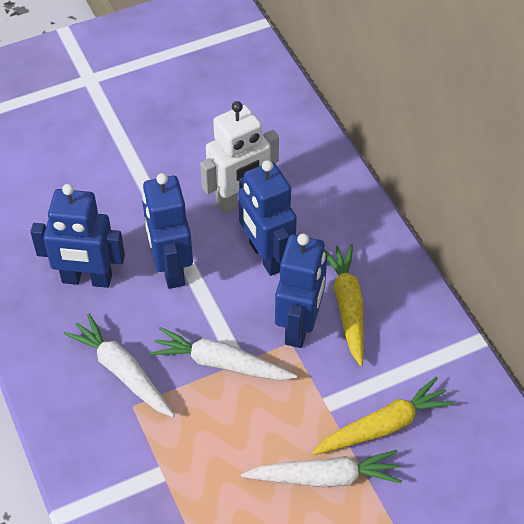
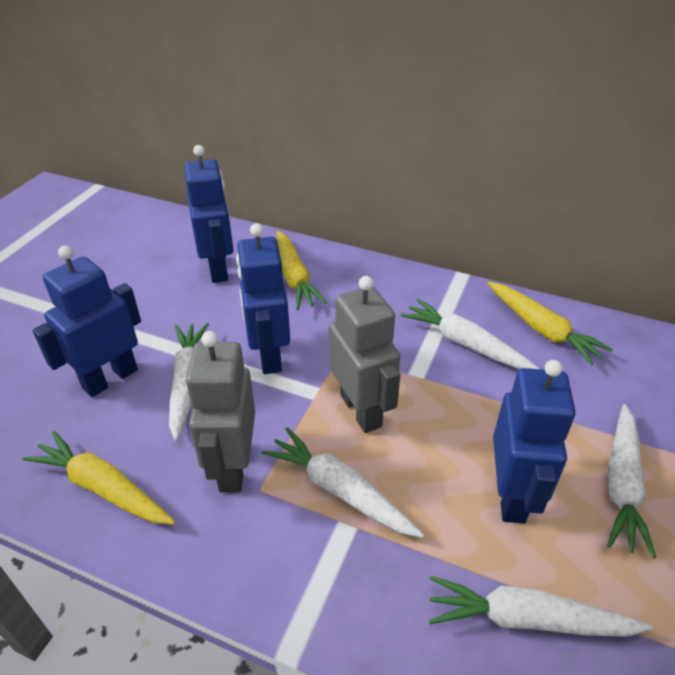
grey robot: 0 -> 2
white carrot: 3 -> 5
white robot: 1 -> 0
yellow carrot: 2 -> 3

